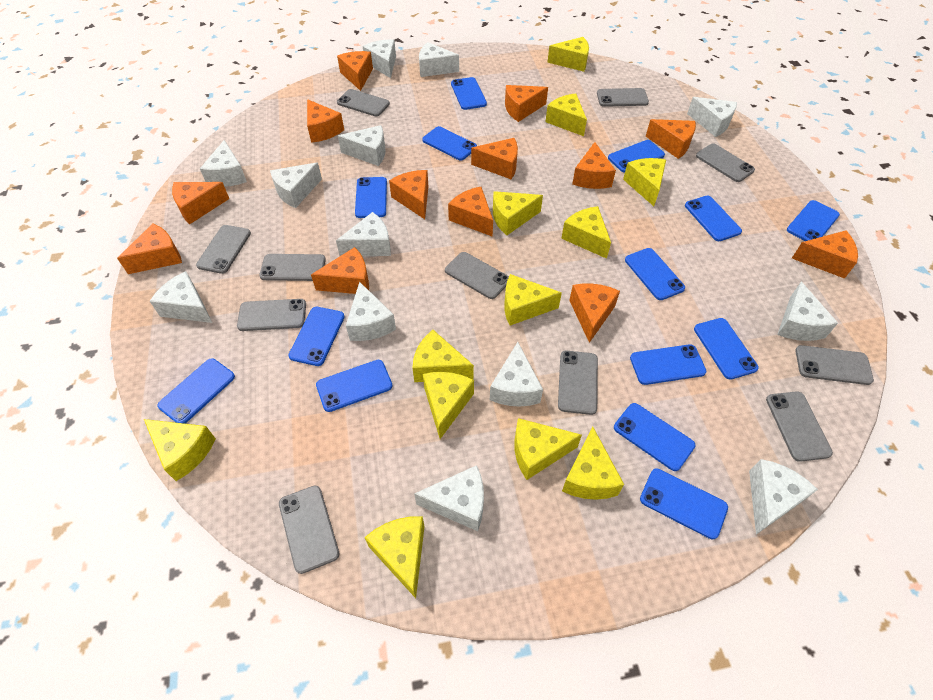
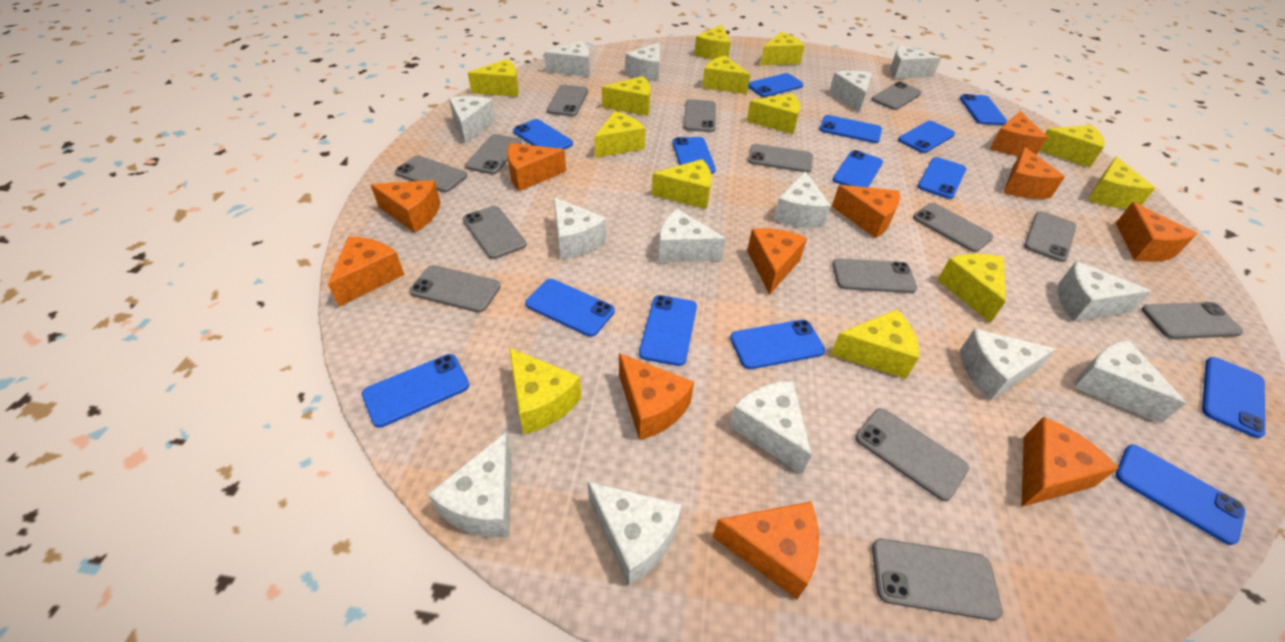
grey phone: 11 -> 14
orange cheese: 13 -> 11
white cheese: 13 -> 14
yellow cheese: 12 -> 13

